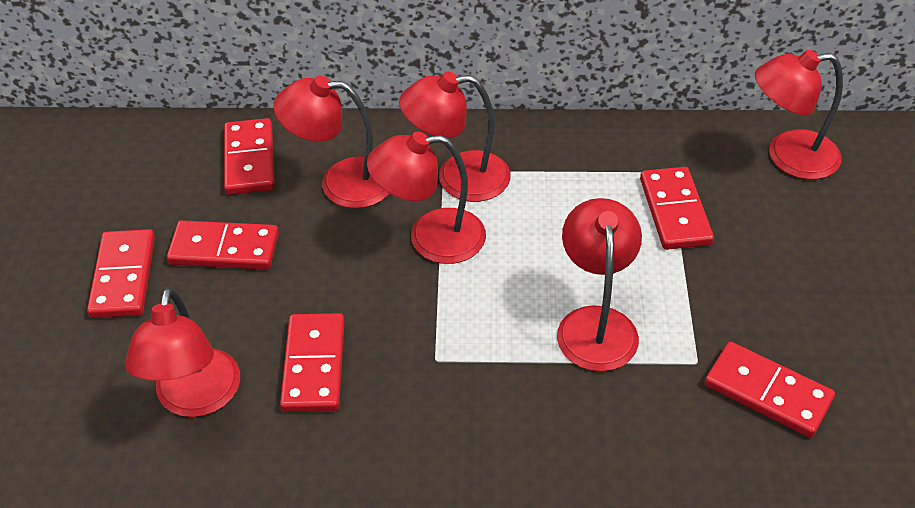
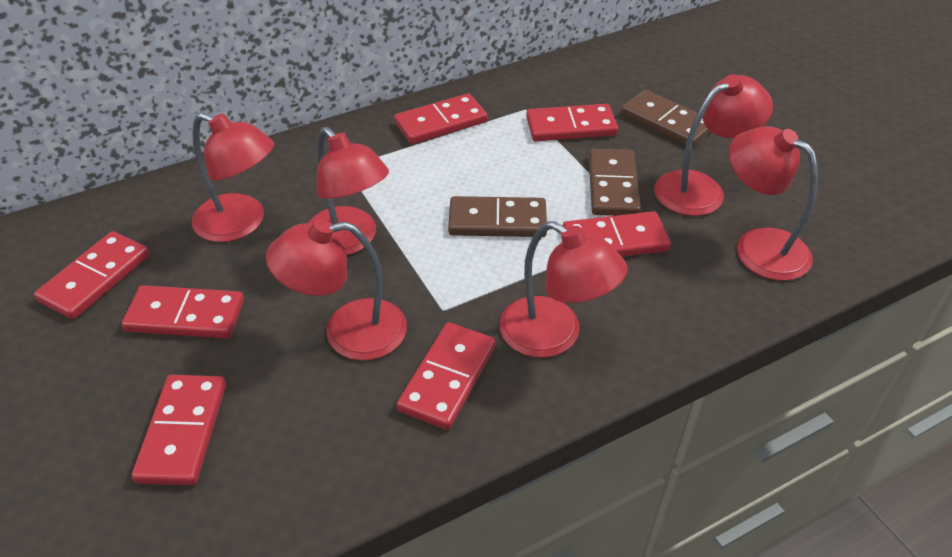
brown domino: 0 -> 3
red domino: 6 -> 7

